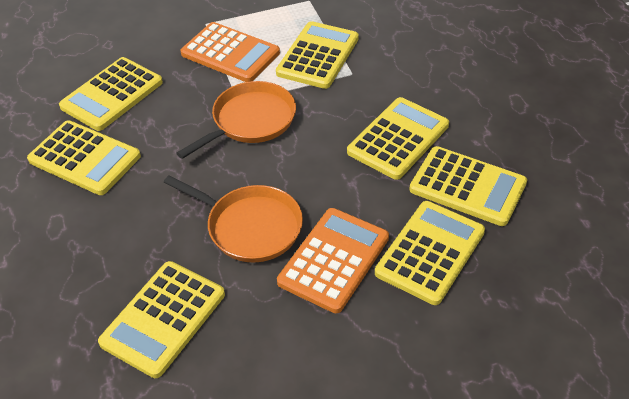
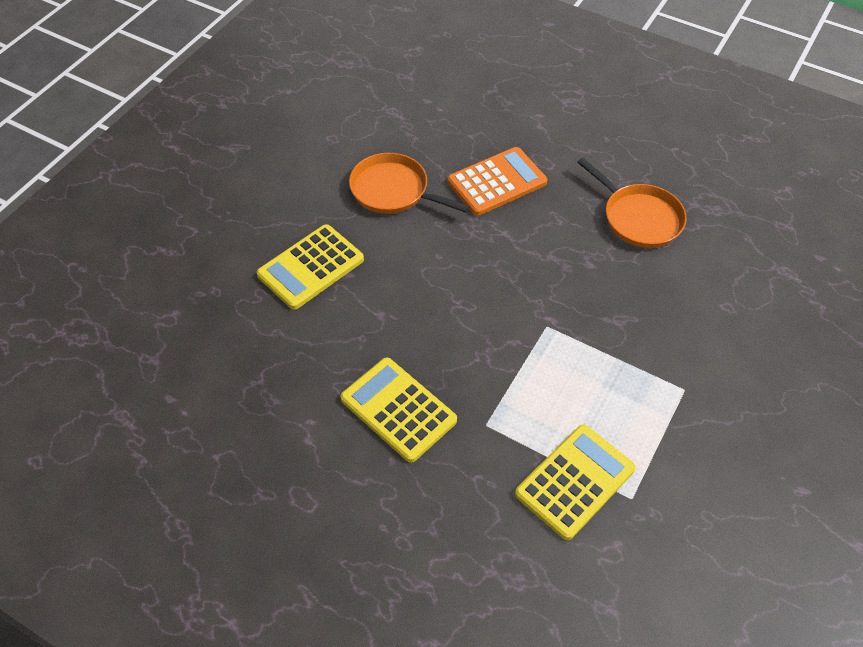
orange calculator: 2 -> 1
yellow calculator: 7 -> 3

